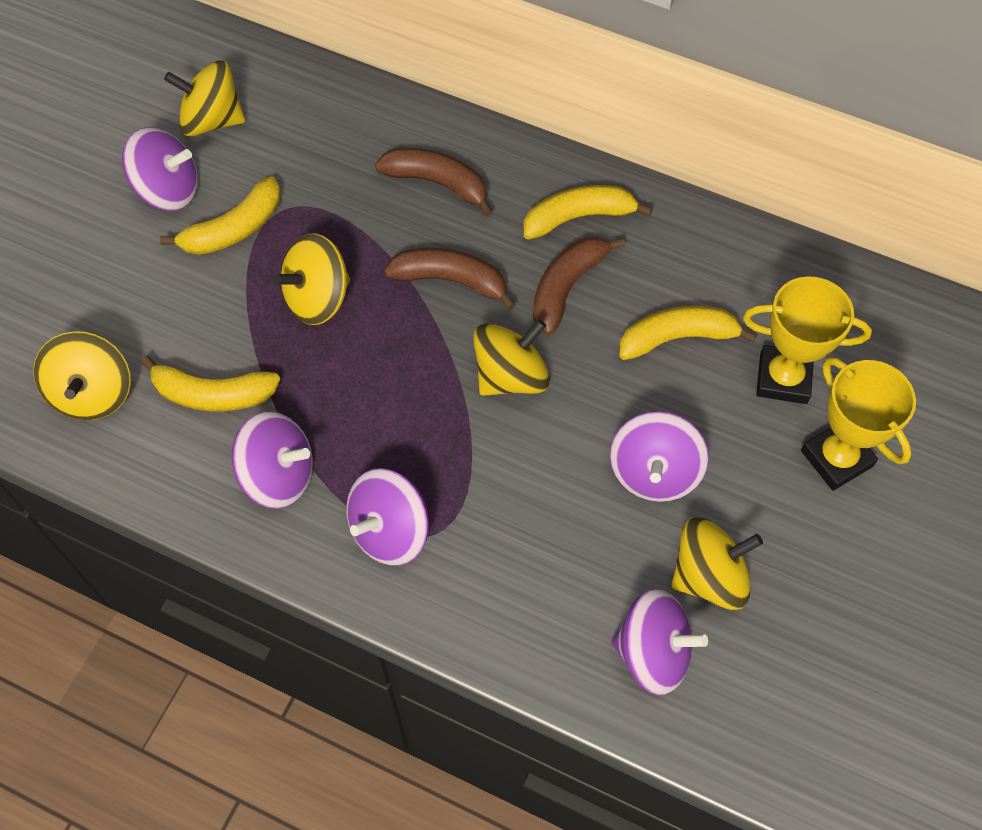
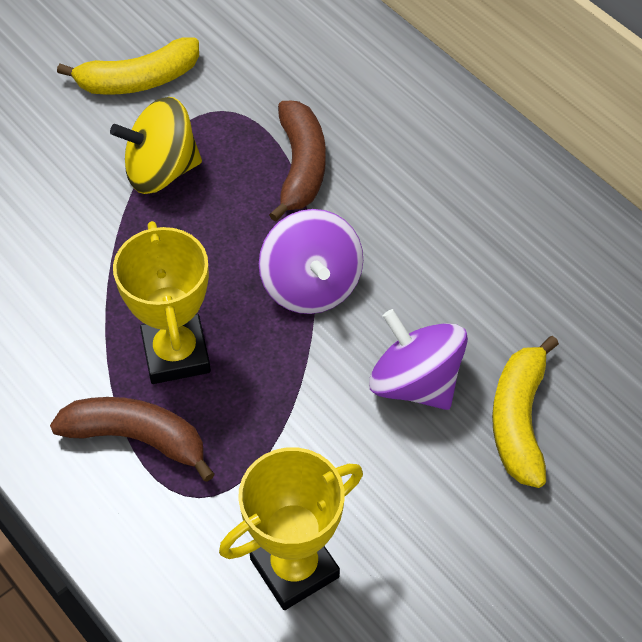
brown banana: 3 -> 2
purple spinning top: 5 -> 2
yellow banana: 4 -> 2
yellow spinning top: 5 -> 1

